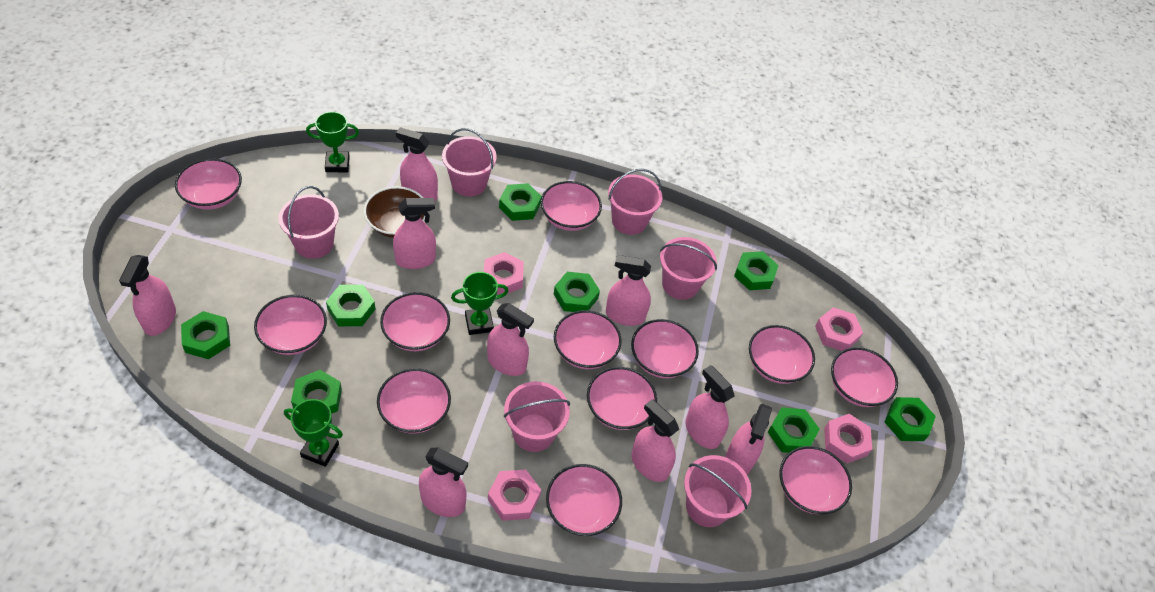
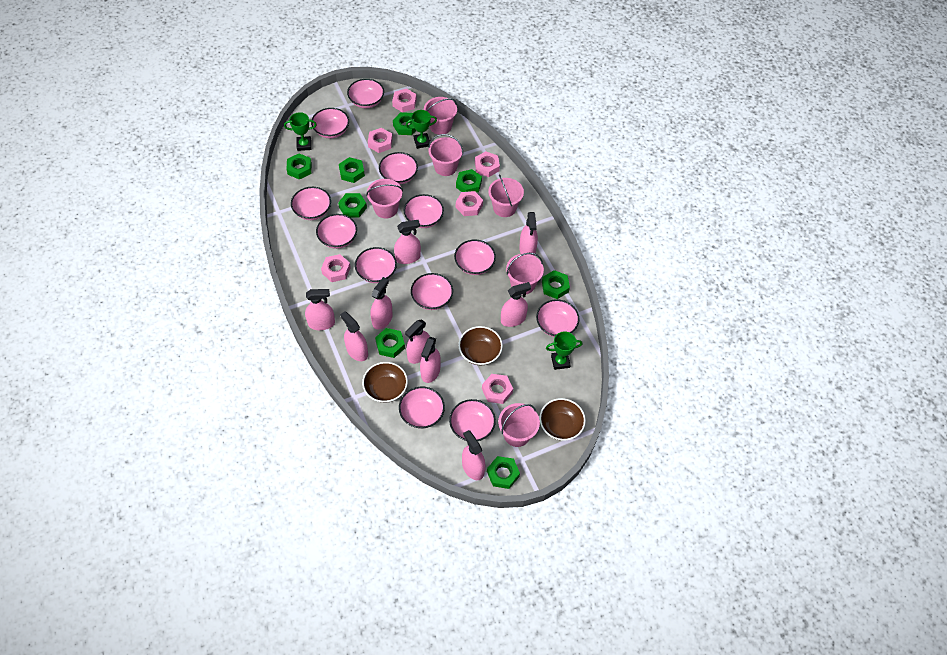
brown bowl: 1 -> 3
pink nut: 4 -> 6

